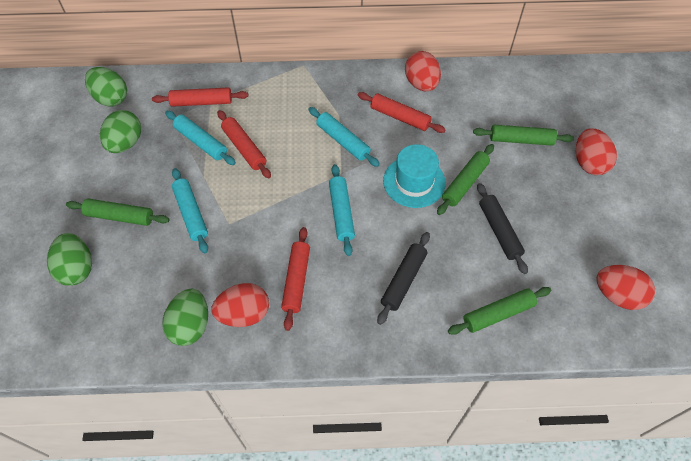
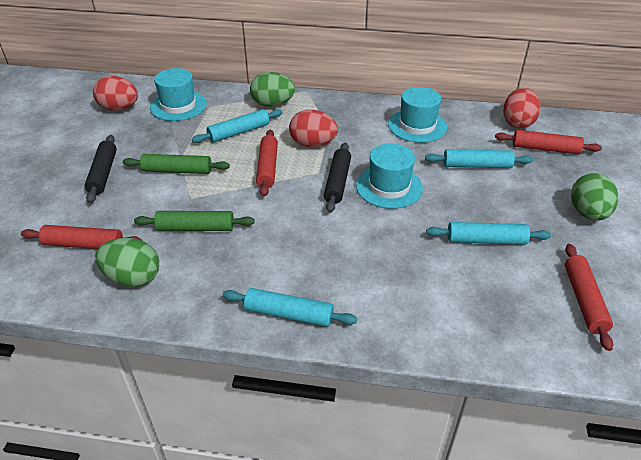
green egg: 4 -> 3
green rolling pin: 4 -> 2
red egg: 4 -> 3
turquoise hat: 1 -> 3

